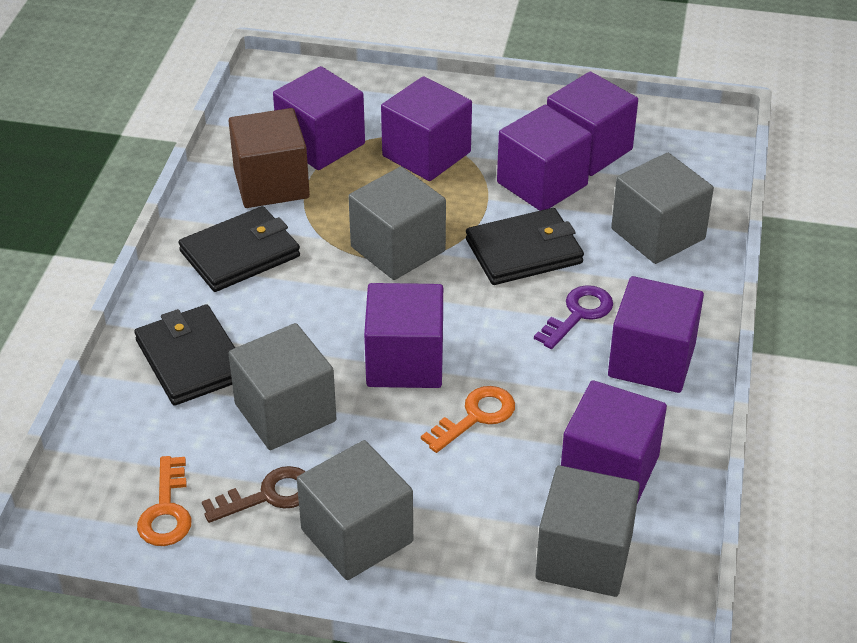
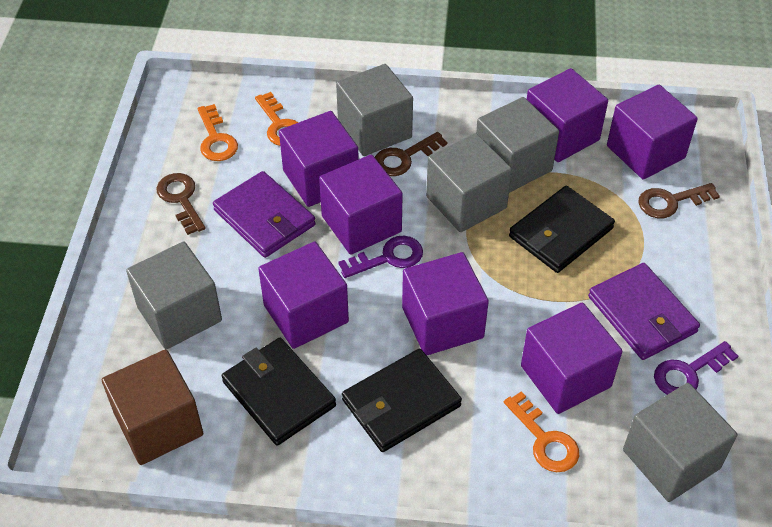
brown key: 1 -> 3
orange key: 2 -> 3
purple key: 1 -> 2
purple wallet: 0 -> 2

